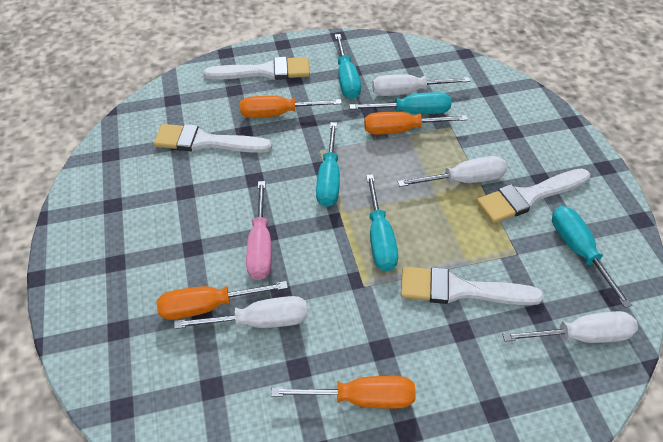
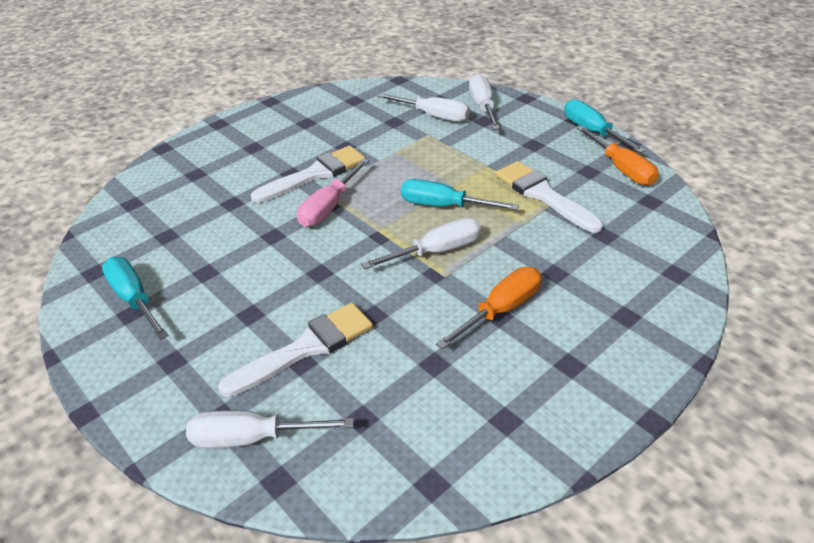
orange screwdriver: 4 -> 2
turquoise screwdriver: 5 -> 3
white brush: 4 -> 3

